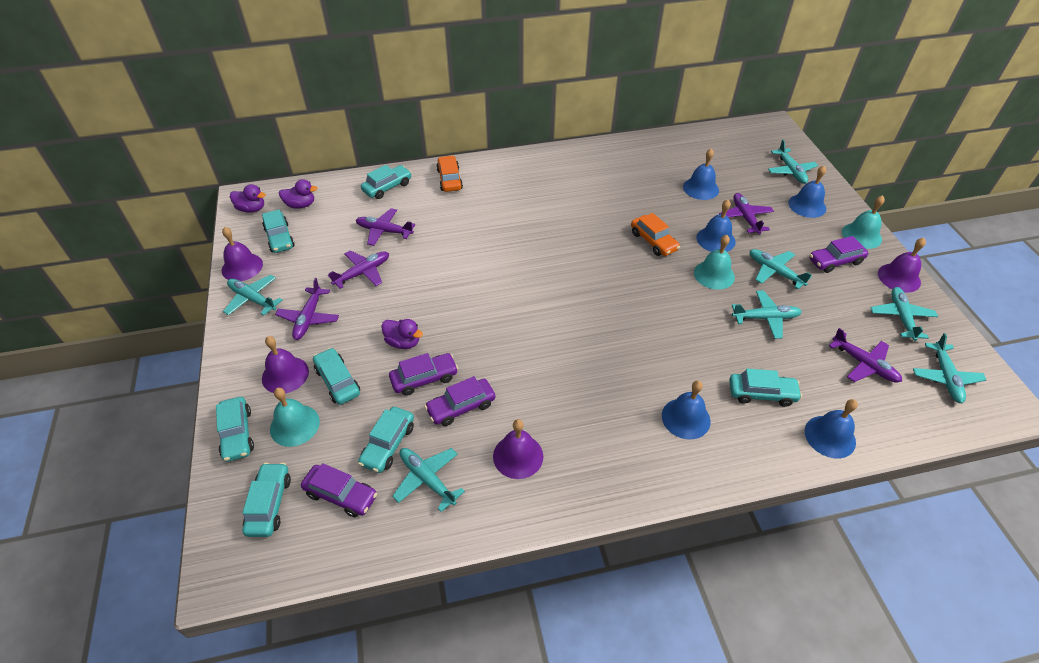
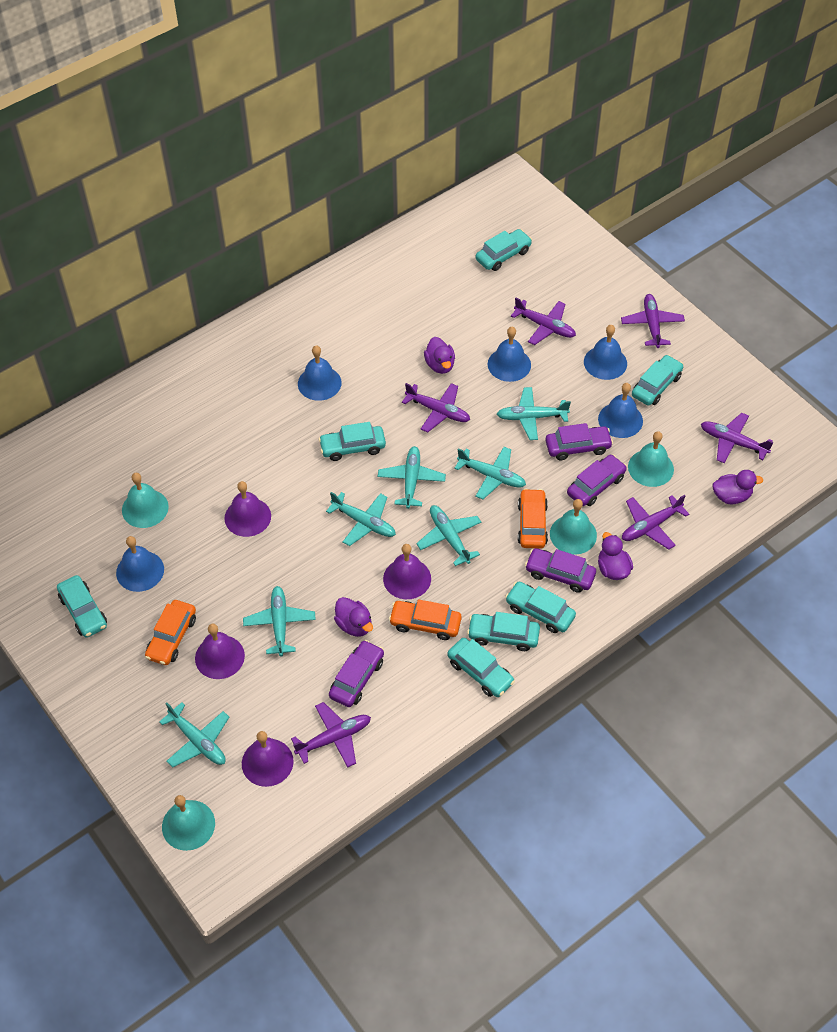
orange car: 2 -> 3
purple duck: 3 -> 4
purple plane: 5 -> 6
turquoise bell: 3 -> 4

